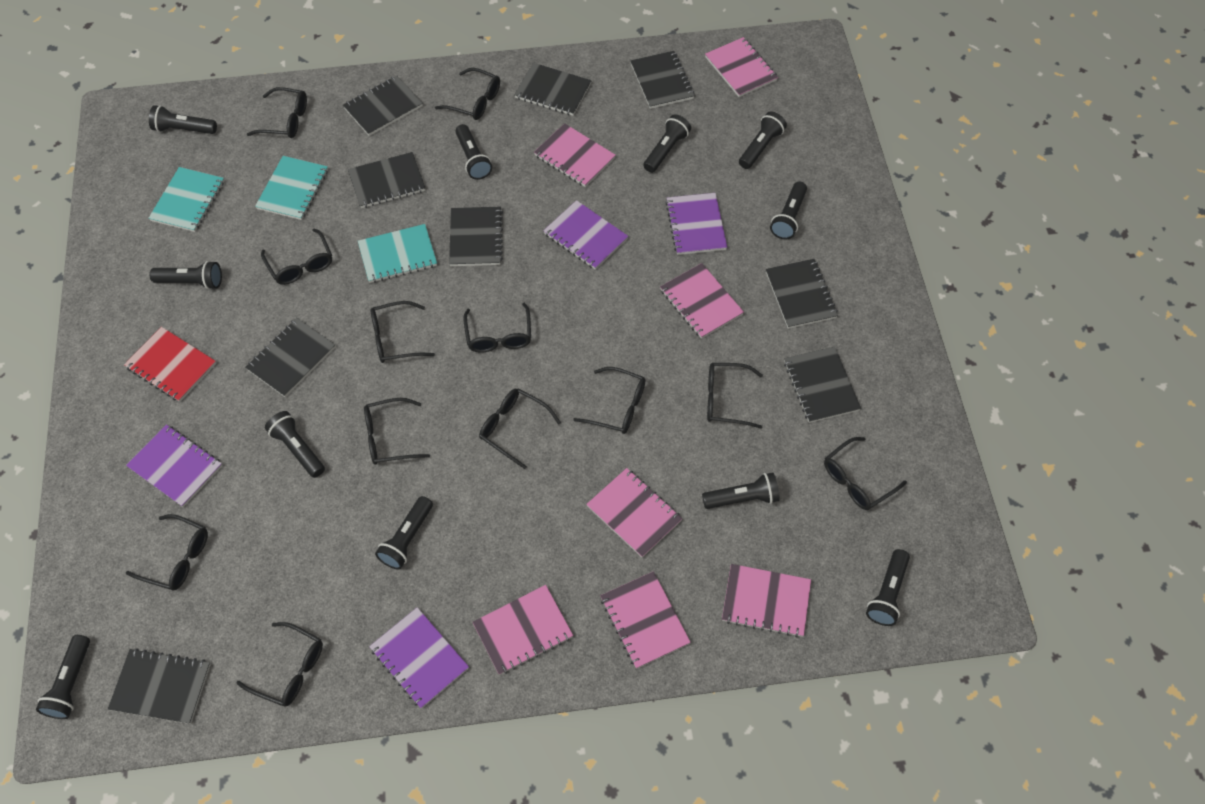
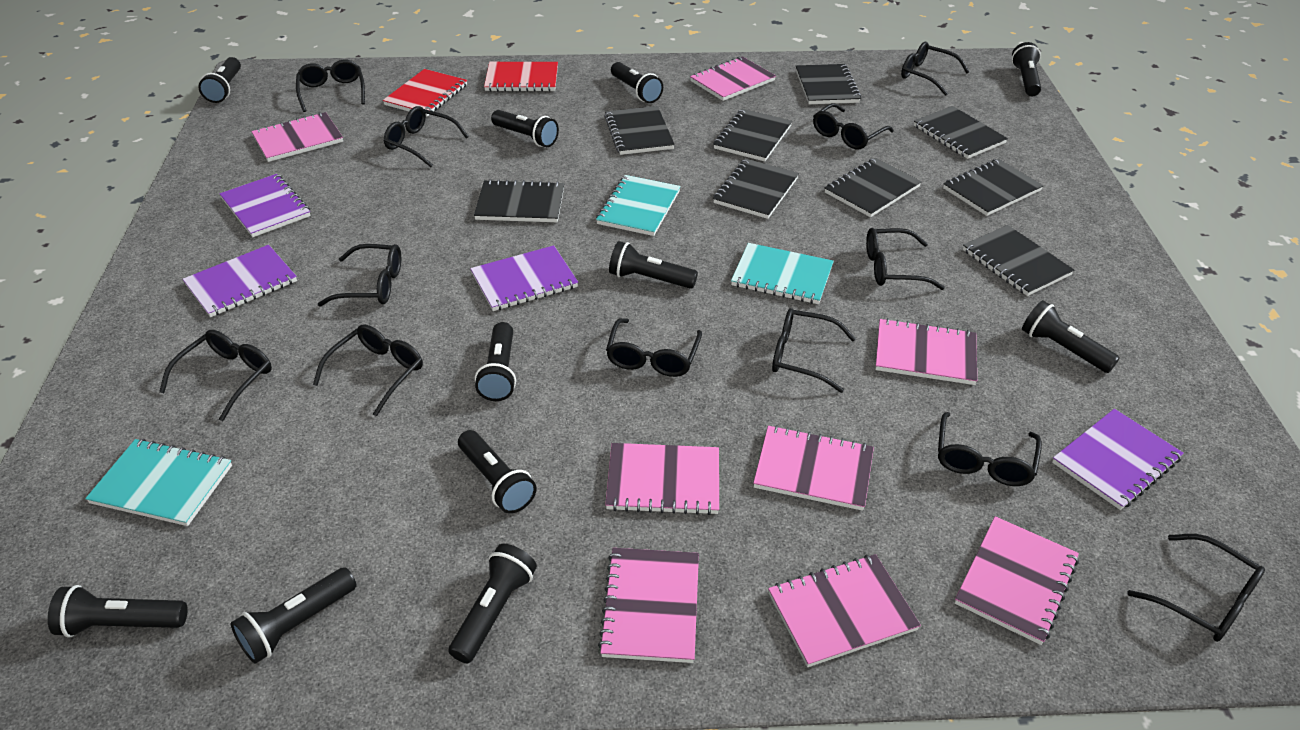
pink notebook: 7 -> 8
red notebook: 1 -> 2

